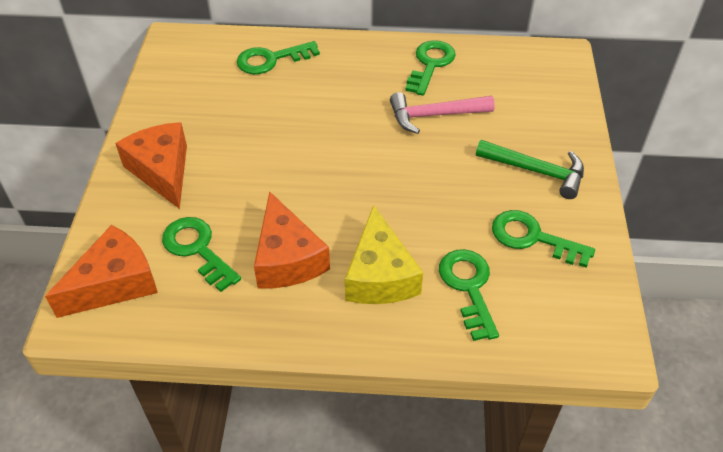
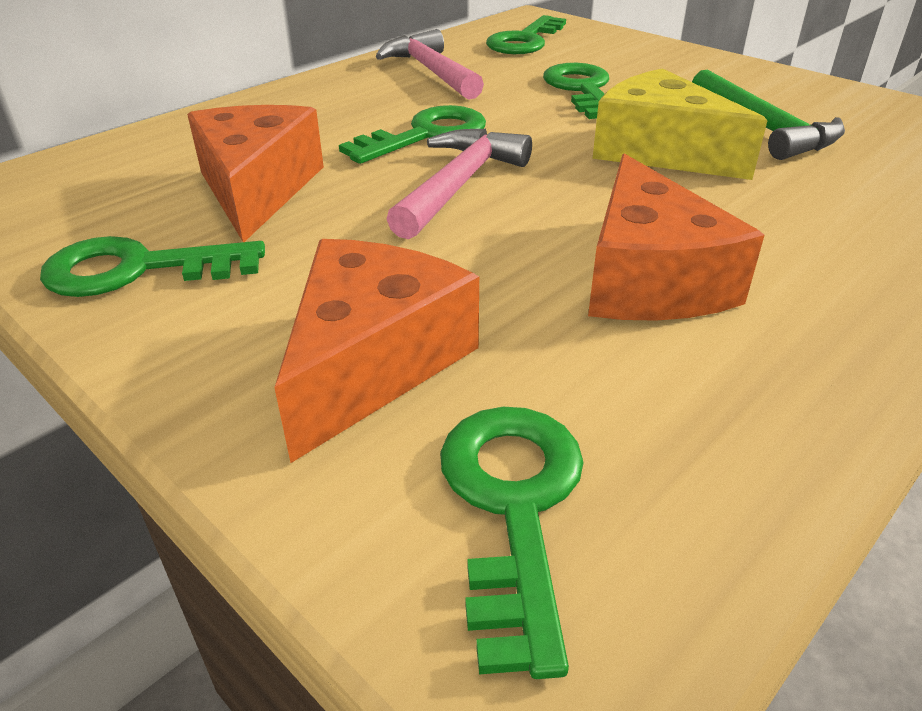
pink hammer: 1 -> 2

